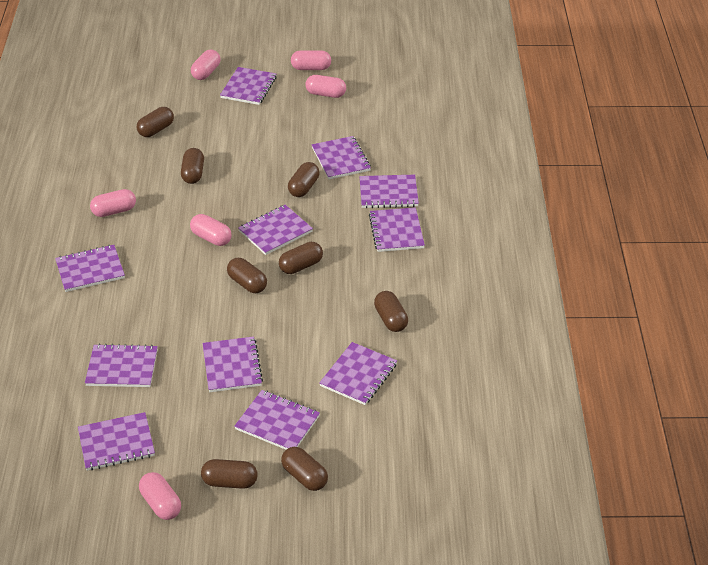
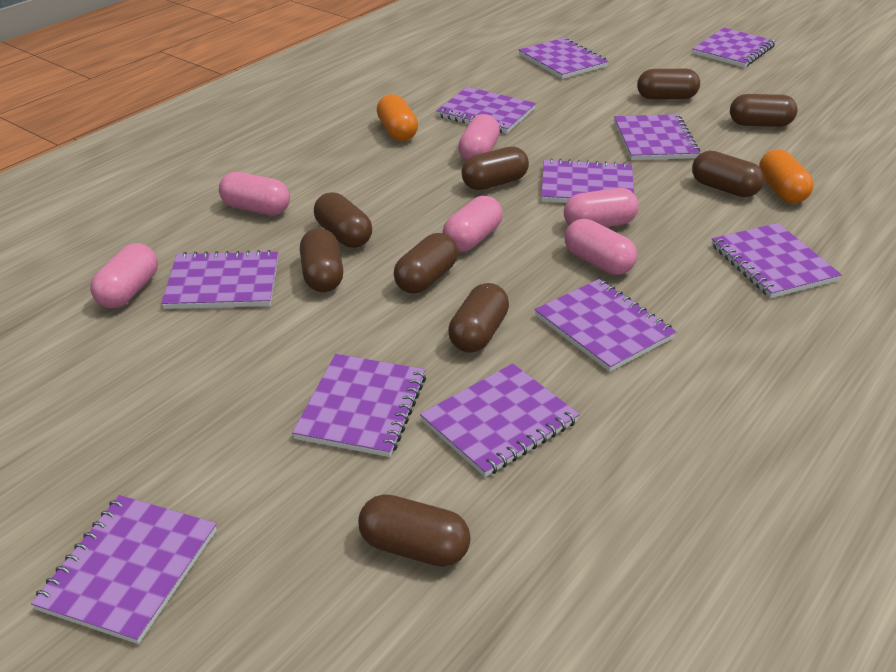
brown capsule: 8 -> 9
orange capsule: 0 -> 2

